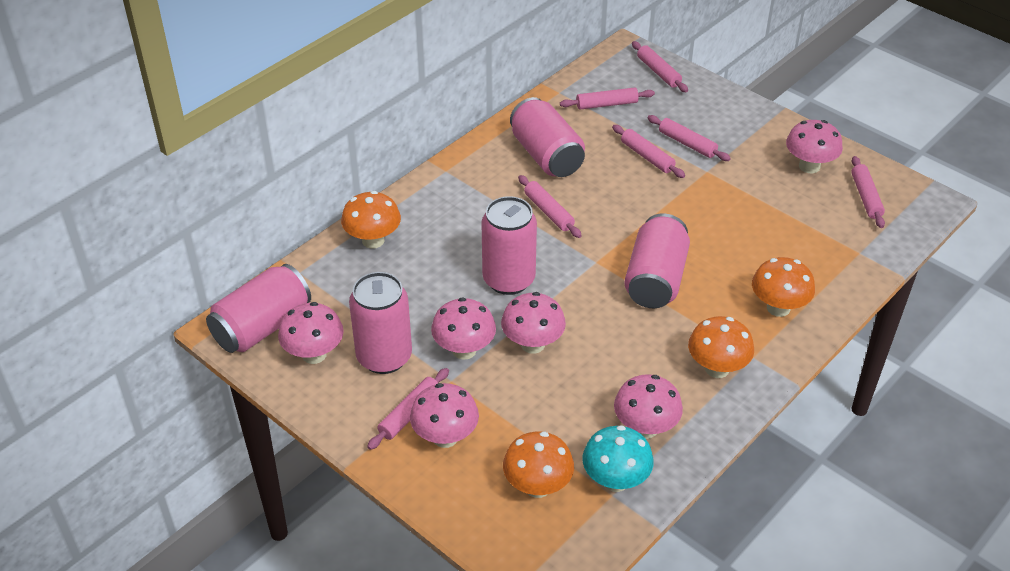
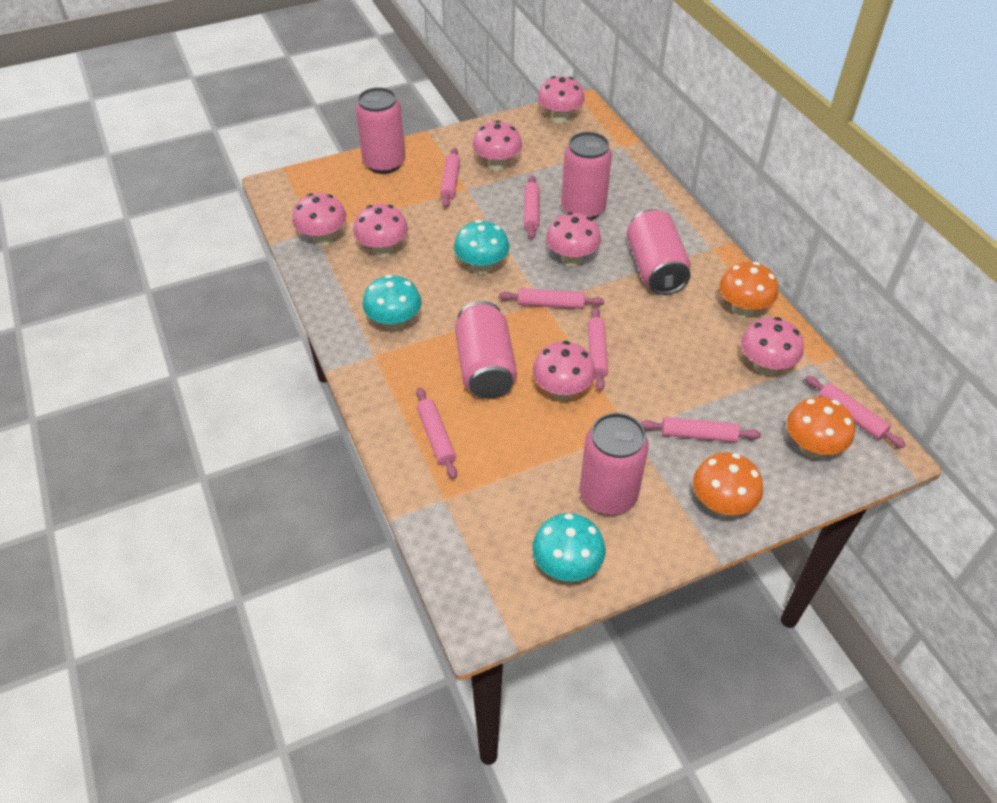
orange mushroom: 4 -> 3
pink mushroom: 6 -> 7
turquoise mushroom: 1 -> 3

